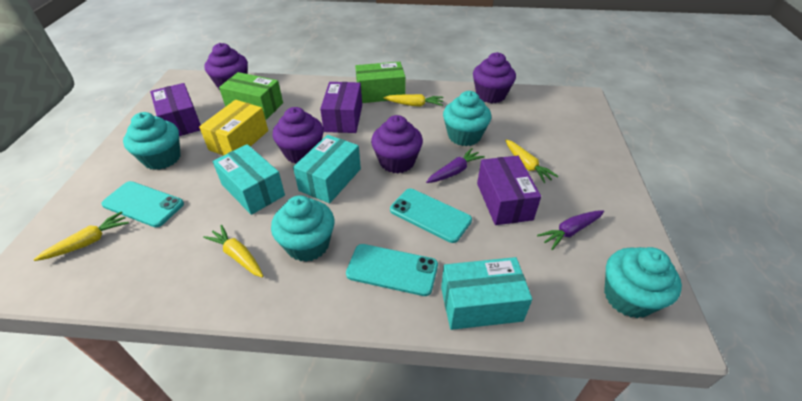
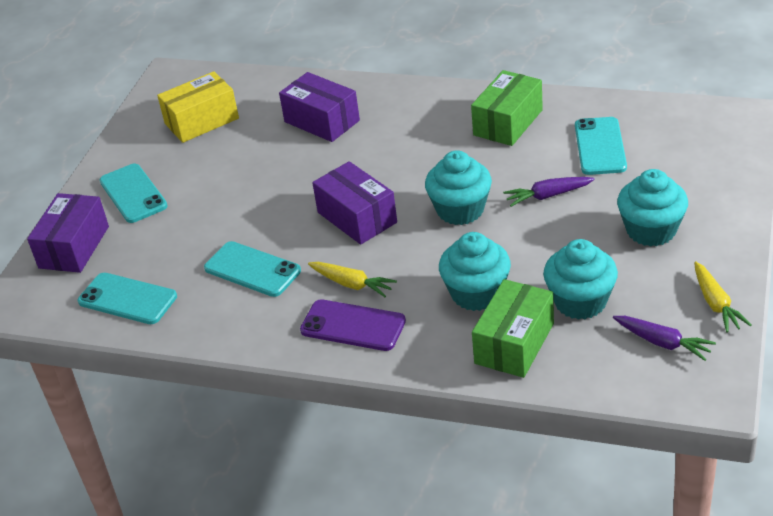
purple cupcake: 4 -> 0
purple phone: 0 -> 1
turquoise box: 3 -> 0
turquoise phone: 3 -> 4
yellow carrot: 4 -> 2

